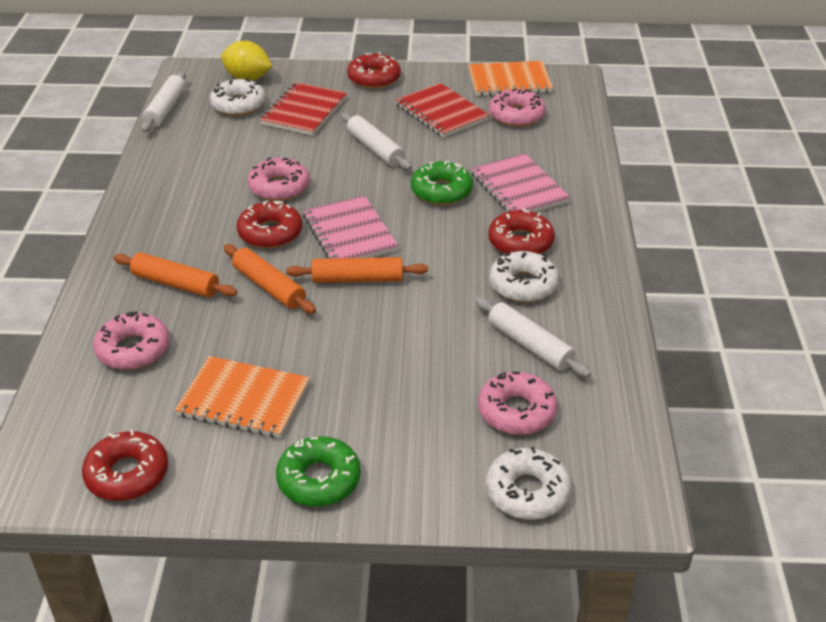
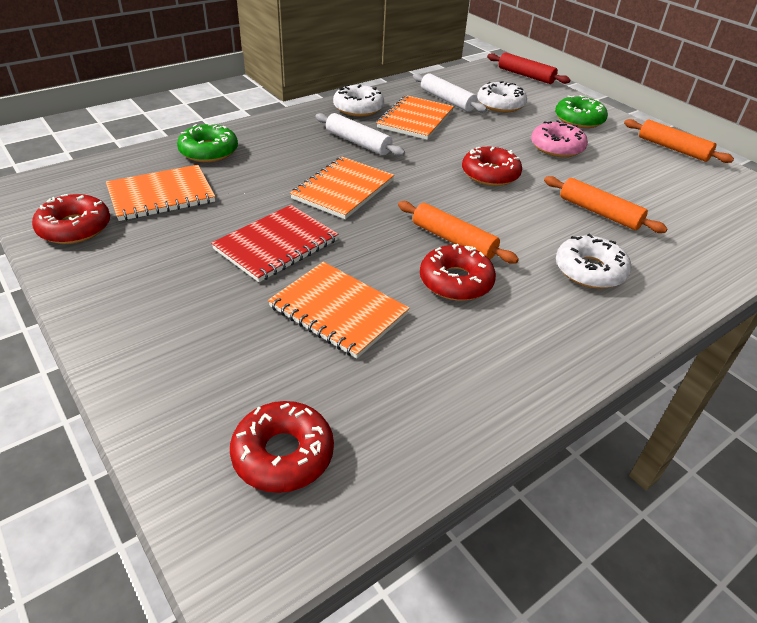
orange notebook: 2 -> 4
pink donut: 4 -> 1
pink notebook: 2 -> 0
red notebook: 2 -> 1
red rolling pin: 0 -> 1
white rolling pin: 3 -> 2
yellow lemon: 1 -> 0

